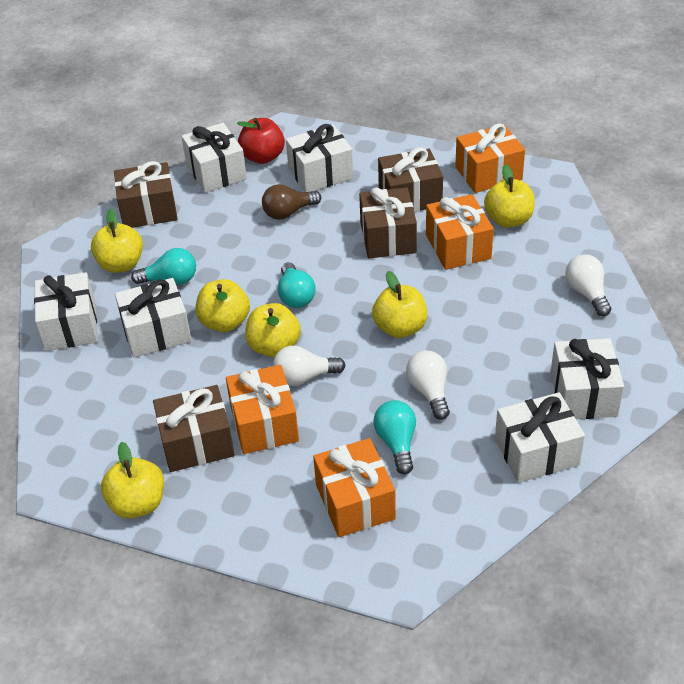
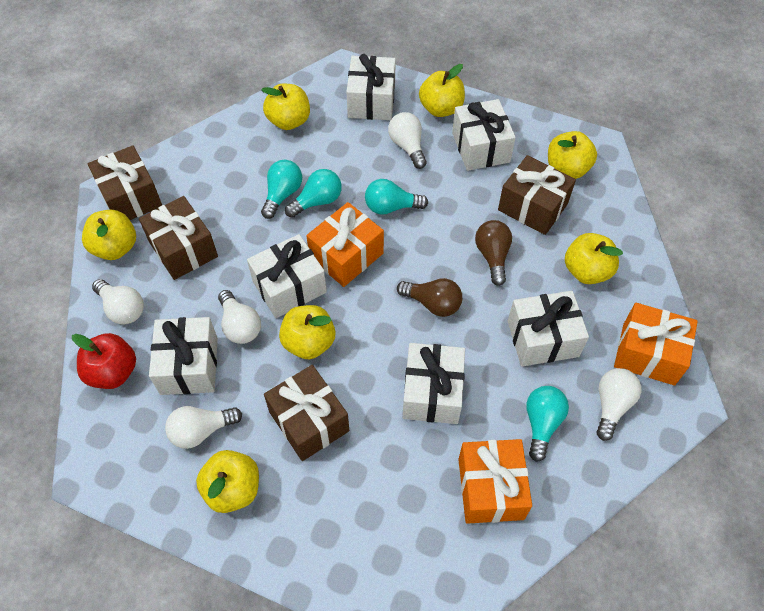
brown light bulb: 1 -> 2
orange gift: 4 -> 3
turquoise light bulb: 3 -> 4
white light bulb: 3 -> 5
yellow apple: 6 -> 7

